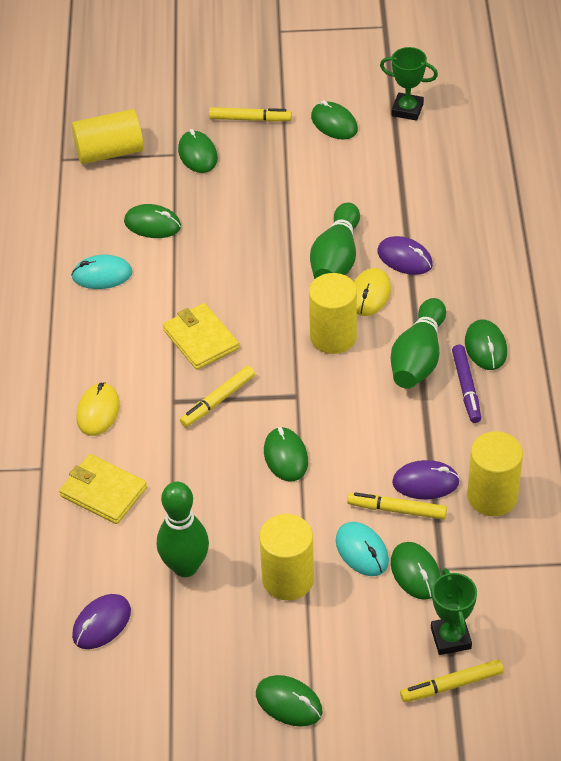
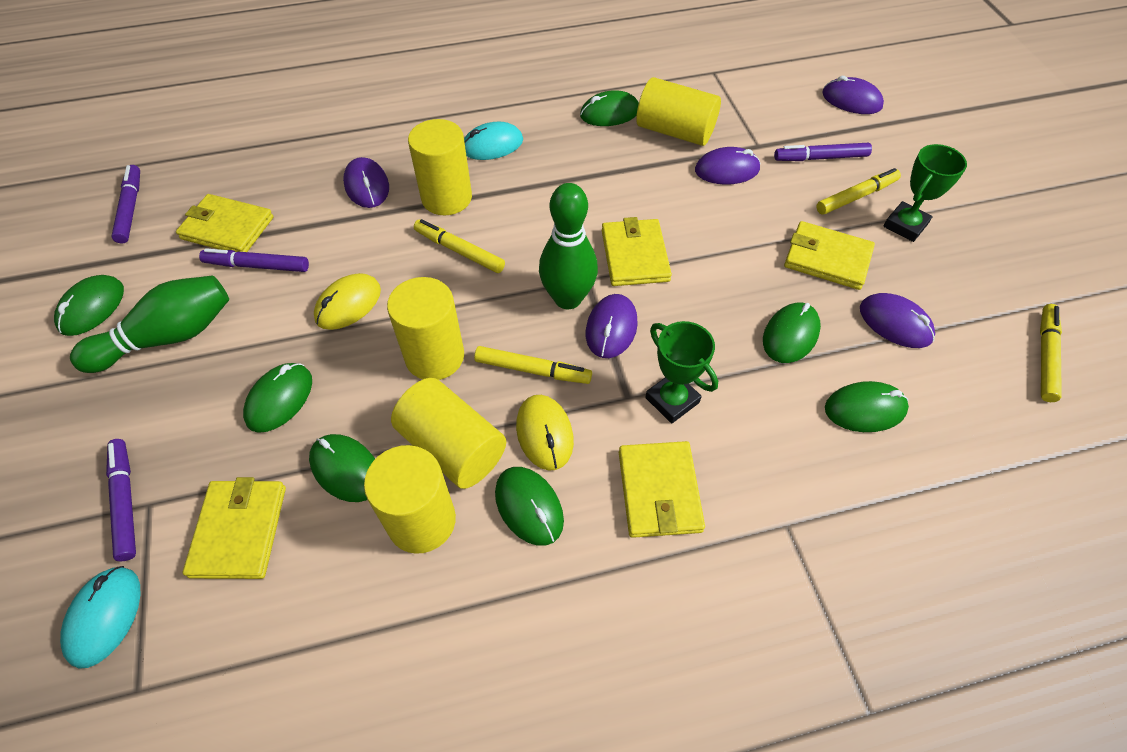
green bowling pin: 3 -> 2
purple marker: 1 -> 4
purple mouse: 3 -> 5
yellow cylinder: 4 -> 5
yellow wallet: 2 -> 5

